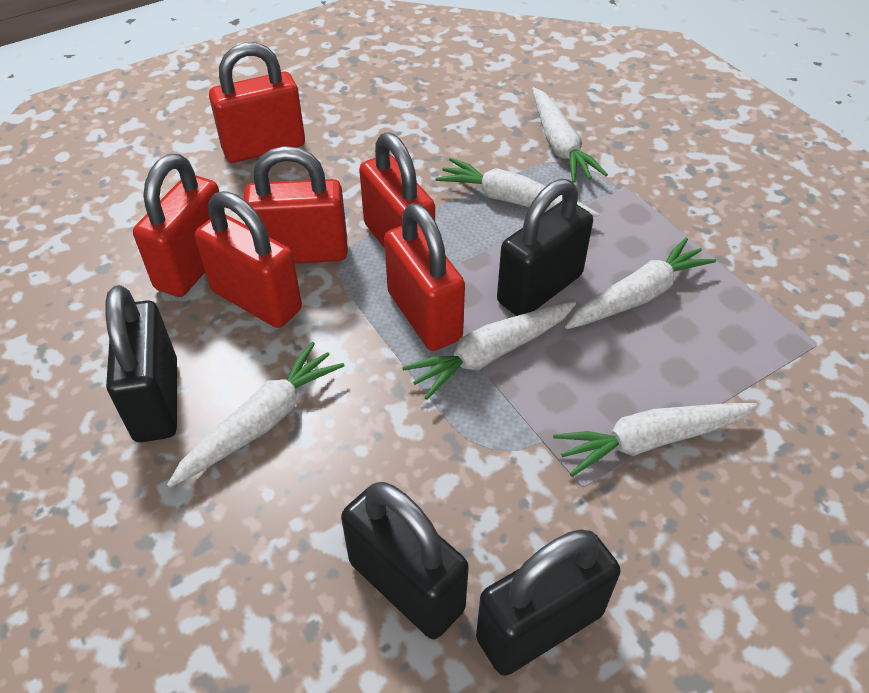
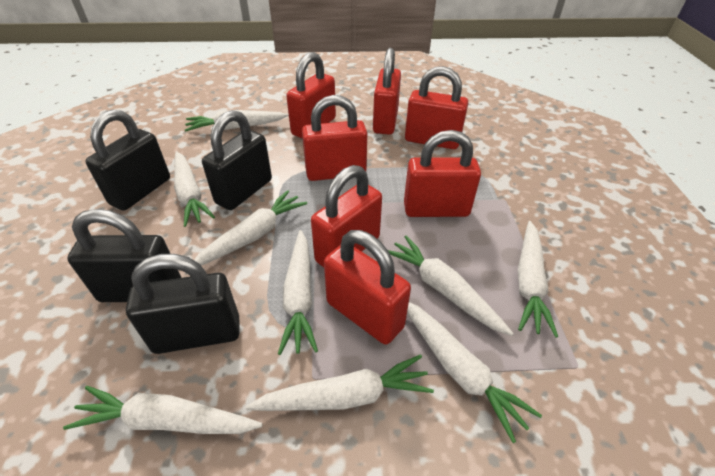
red padlock: 6 -> 7
white carrot: 6 -> 9

